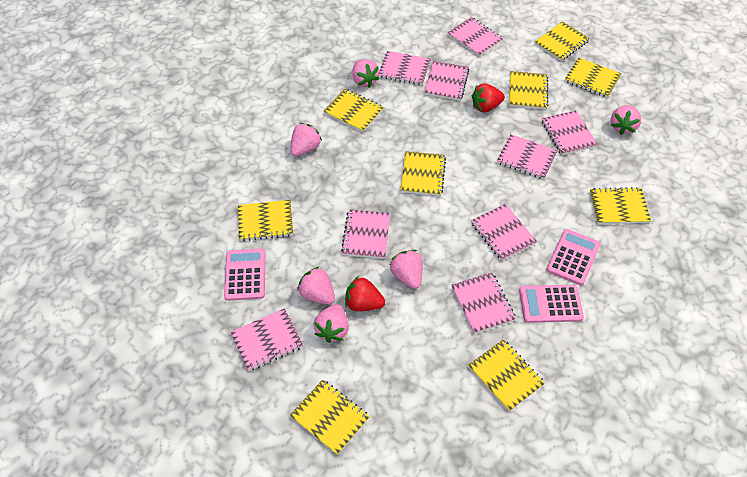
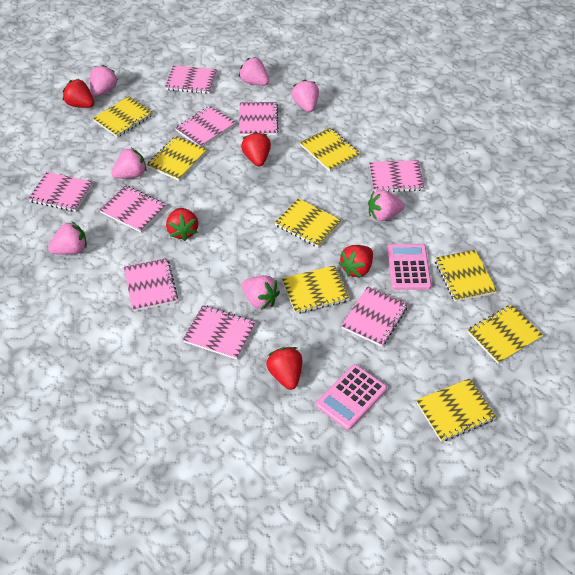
pink calculator: 3 -> 2
pink strawberry: 6 -> 7
red strawberry: 2 -> 5
yellow notebook: 9 -> 8

